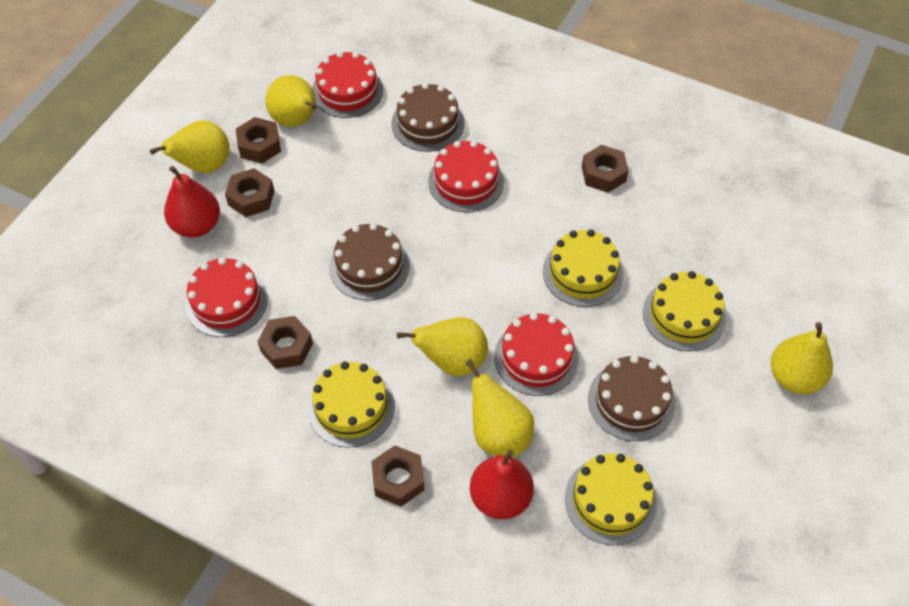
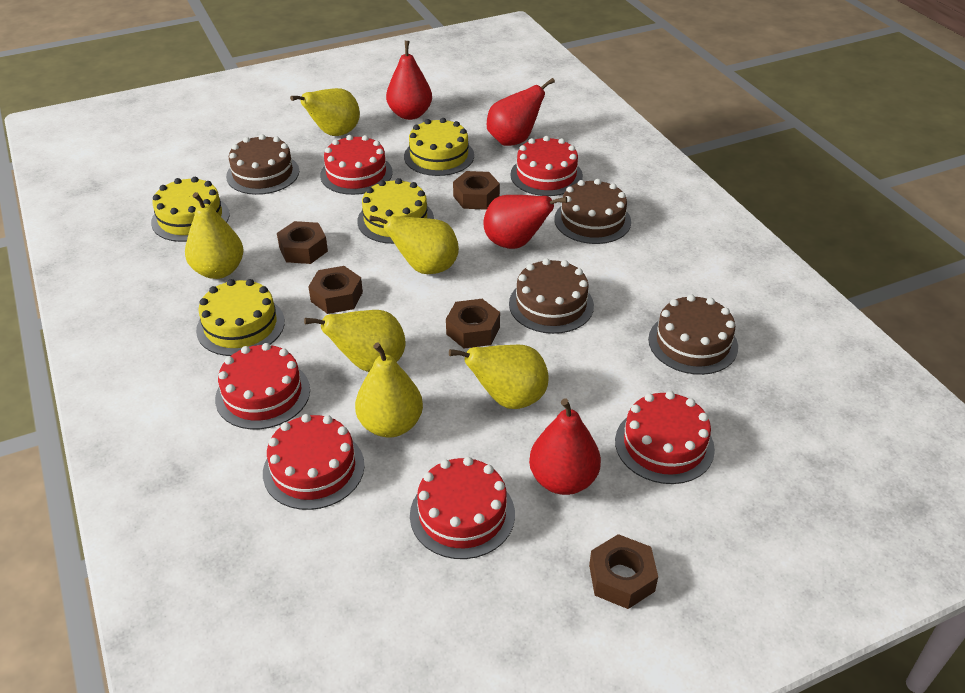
brown cake: 3 -> 4
red cake: 4 -> 6
red pear: 2 -> 4
yellow pear: 5 -> 6

